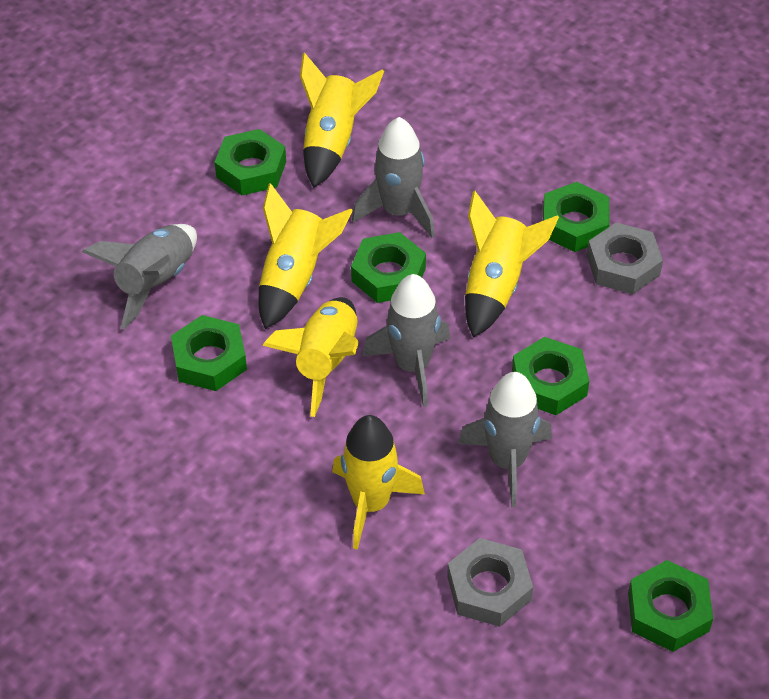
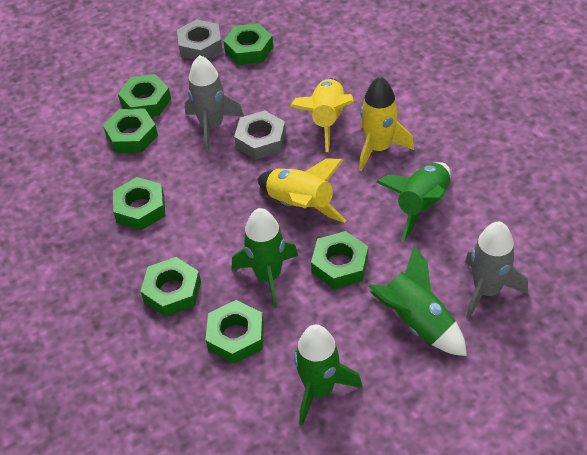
green nut: 6 -> 7
green rocket: 0 -> 4
grey rocket: 4 -> 2
yellow rocket: 5 -> 3

